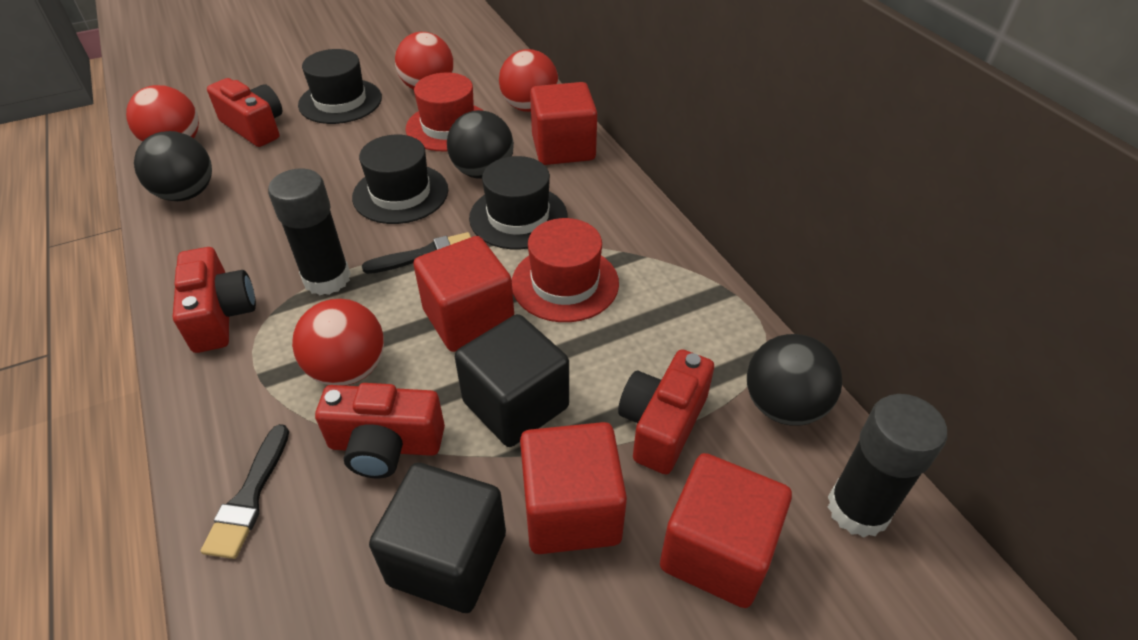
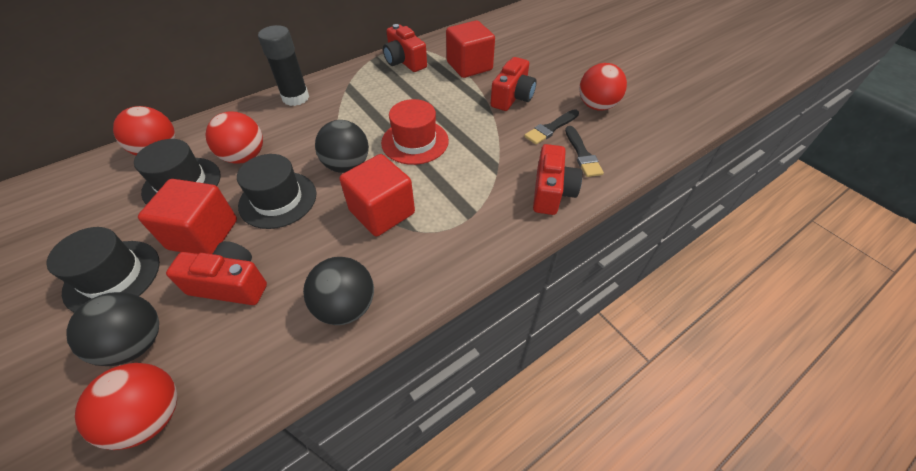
black cube: 2 -> 0
black glue stick: 2 -> 1
red cube: 4 -> 3
red hat: 2 -> 1

